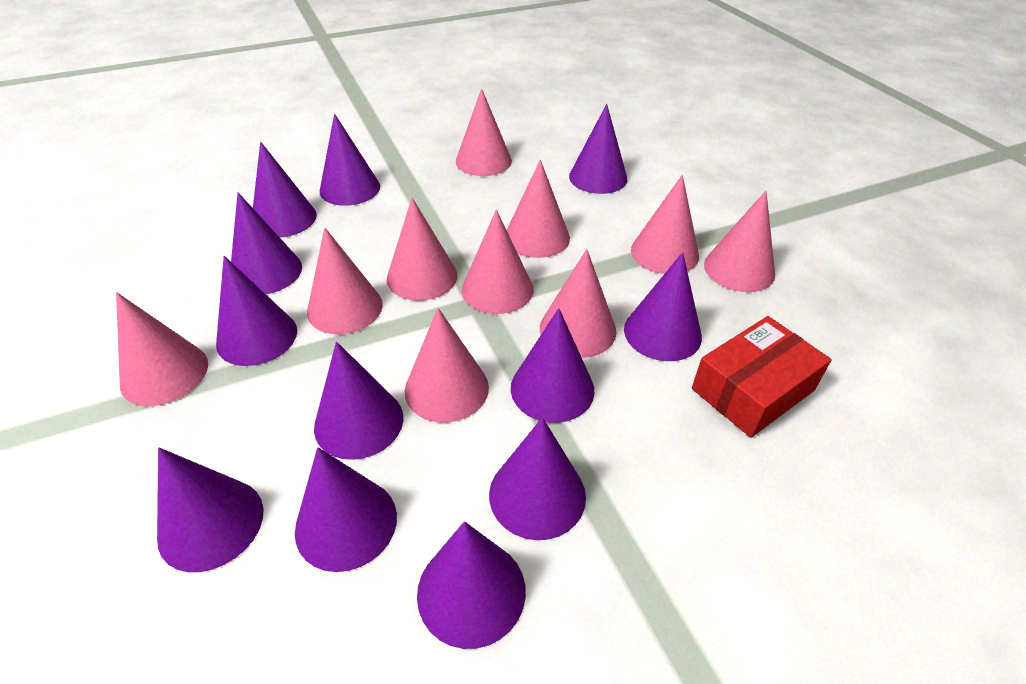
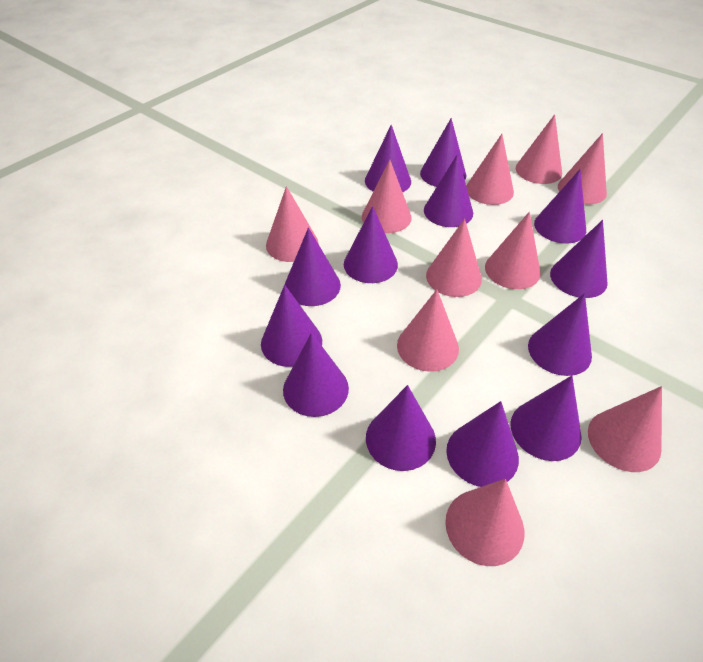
purple cone: 12 -> 13
red box: 1 -> 0

